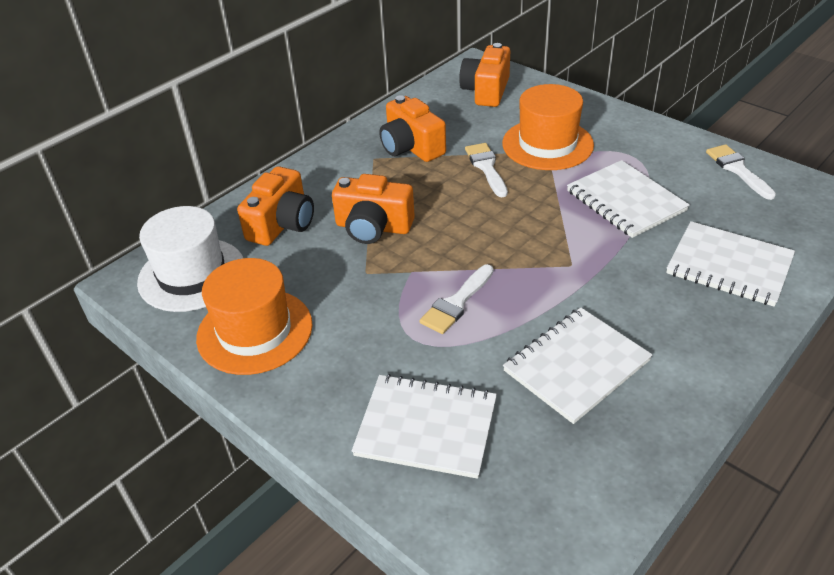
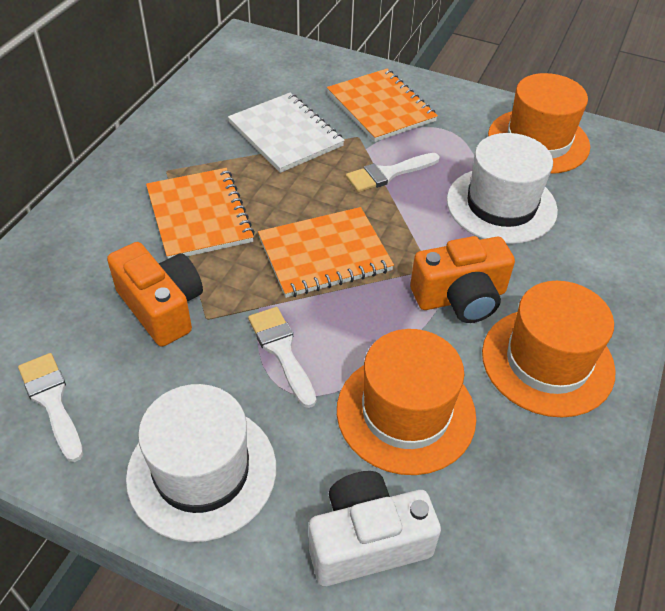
orange camera: 4 -> 2
orange hat: 2 -> 3
orange notebook: 0 -> 3
white camera: 0 -> 1
white hat: 1 -> 2
white notebook: 4 -> 1

